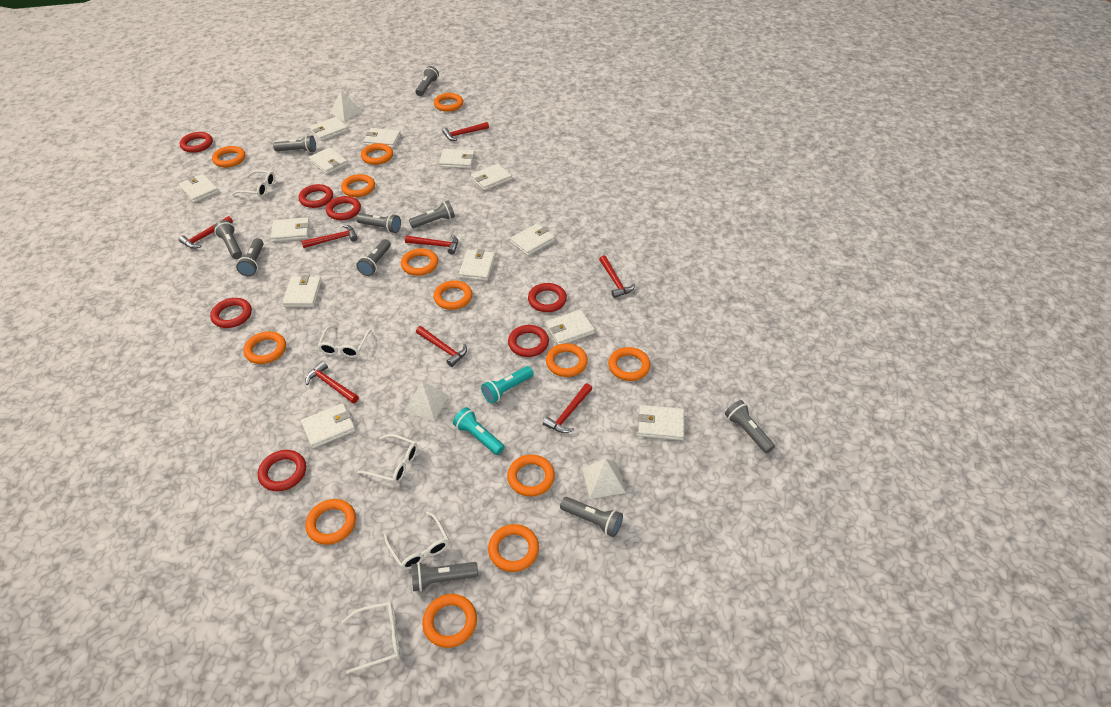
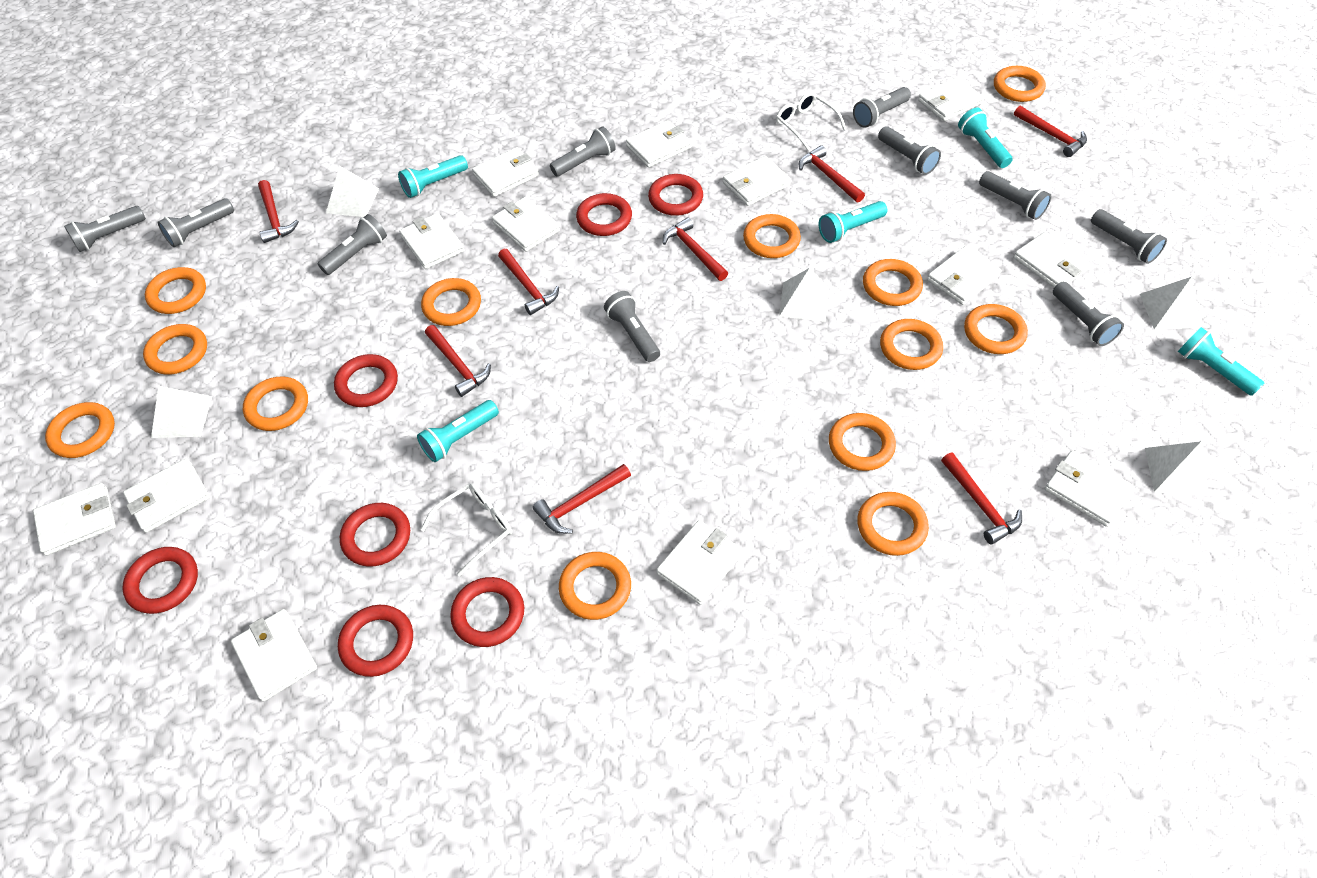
turquoise flashlight: 2 -> 5
white glasses: 5 -> 2
white pyramid: 3 -> 5

